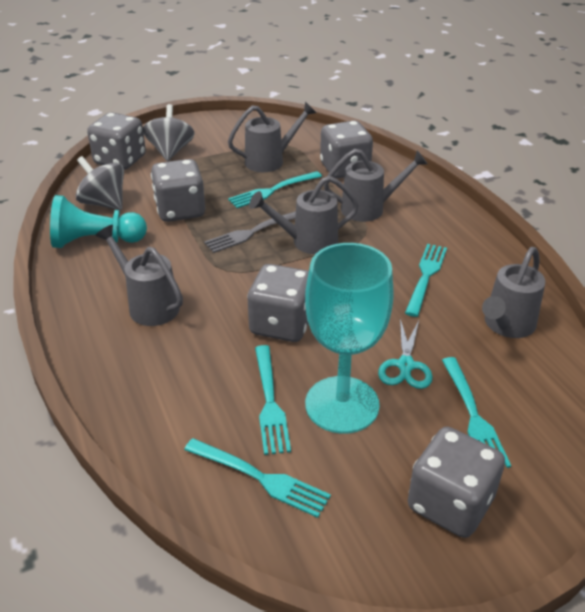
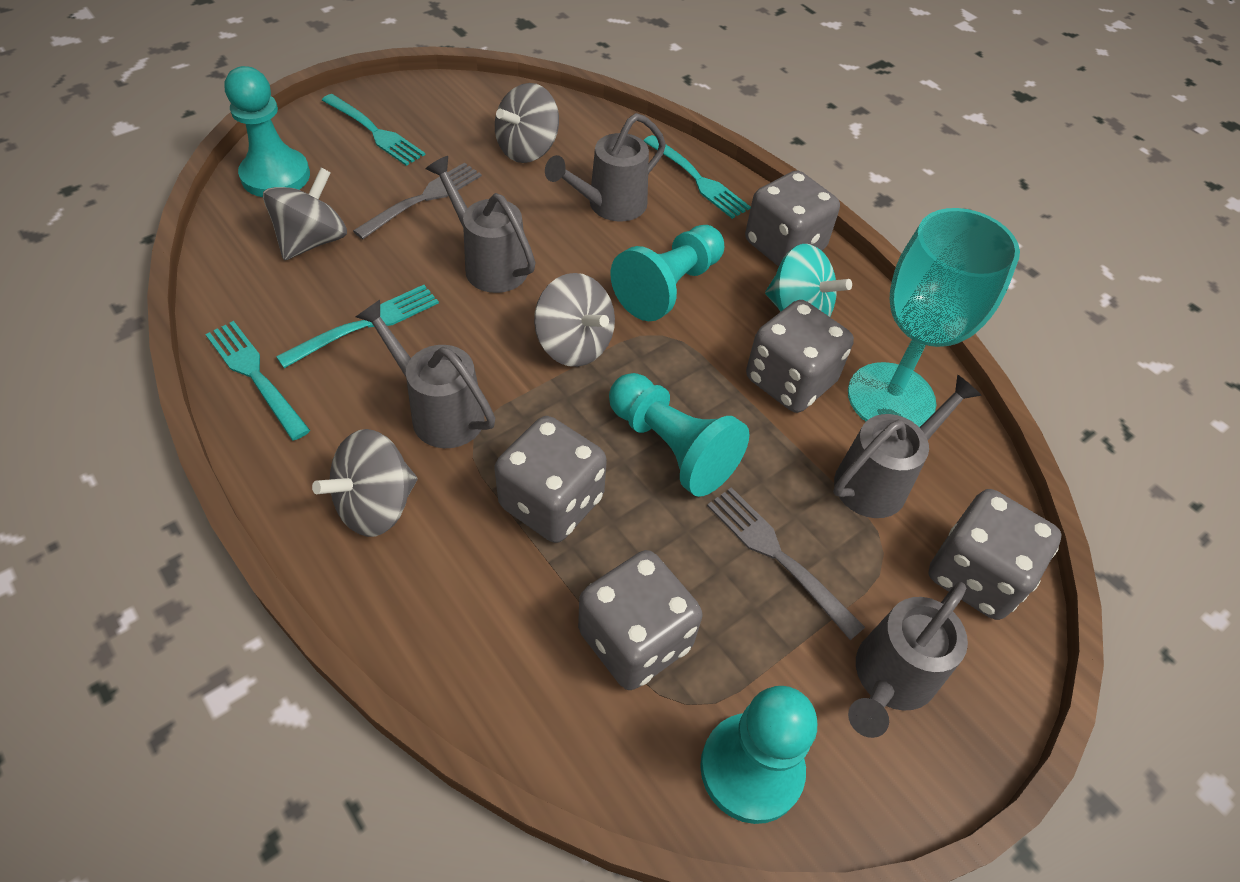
grey fork: 1 -> 2
grey spinning top: 2 -> 4
turquoise fork: 5 -> 4
turquoise pawn: 1 -> 4
turquoise scissors: 1 -> 0
turquoise spinning top: 0 -> 1

